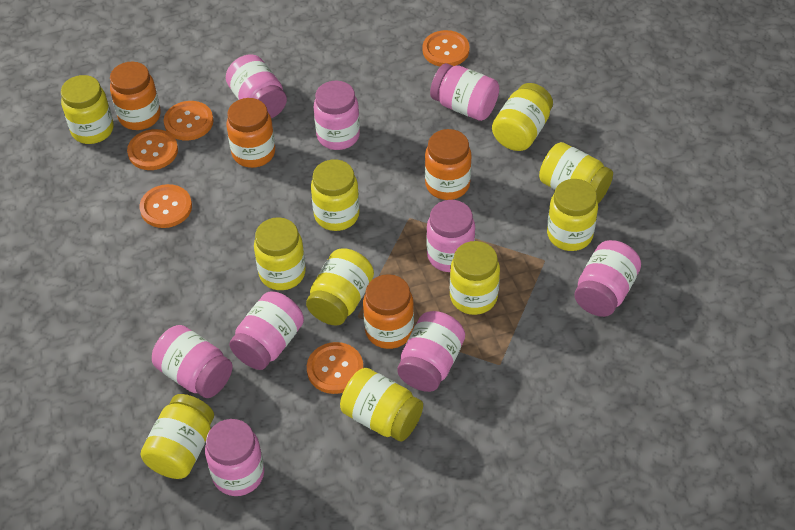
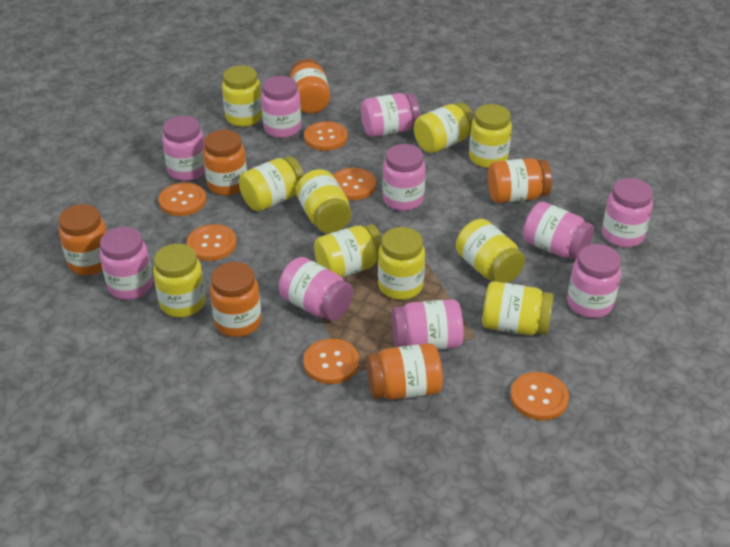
orange button: 5 -> 6
orange jar: 4 -> 6
pink jar: 9 -> 10

